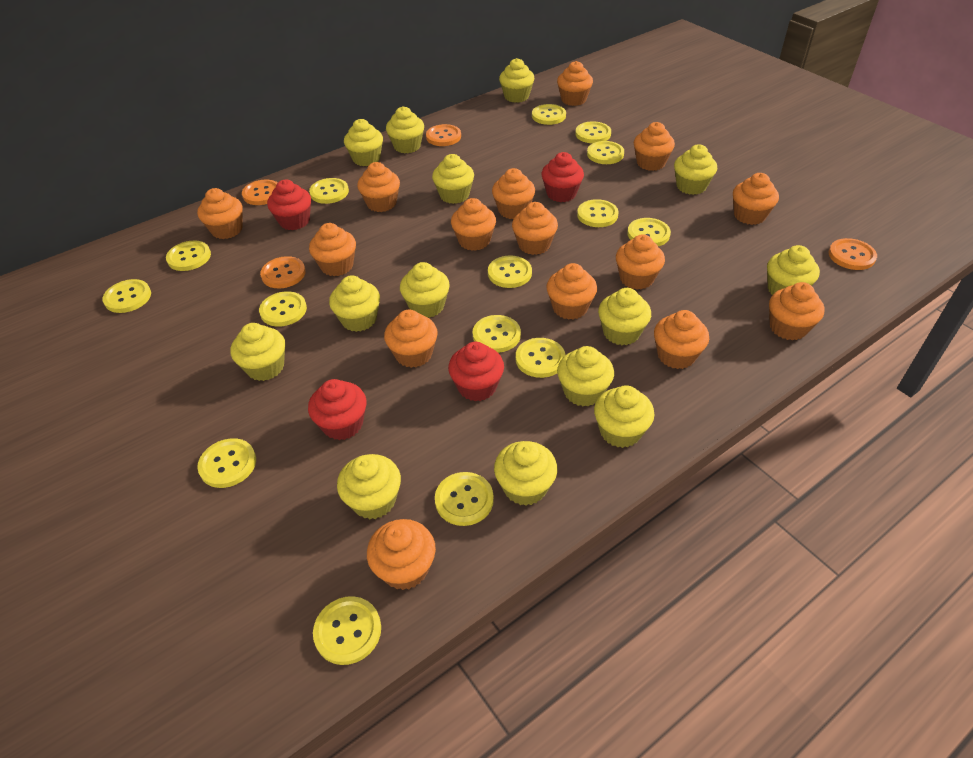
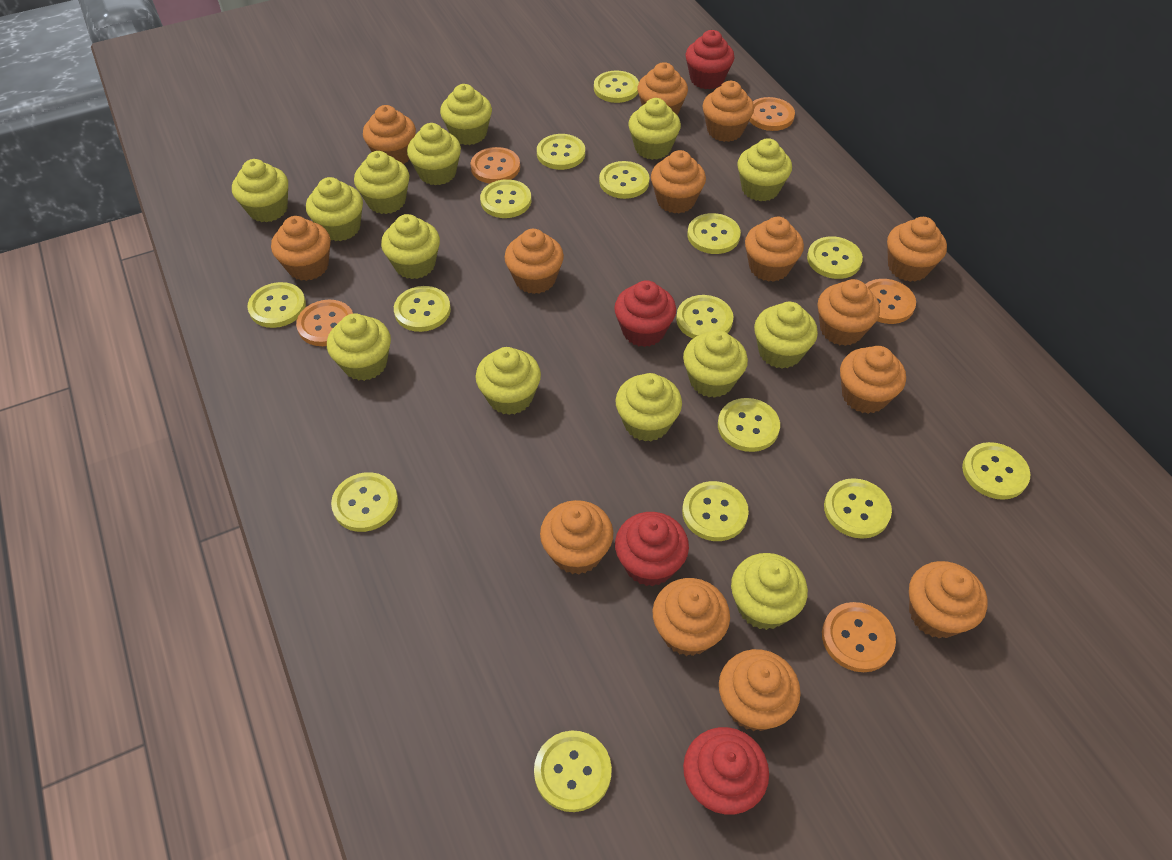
orange button: 4 -> 5
orange cupcake: 15 -> 14

